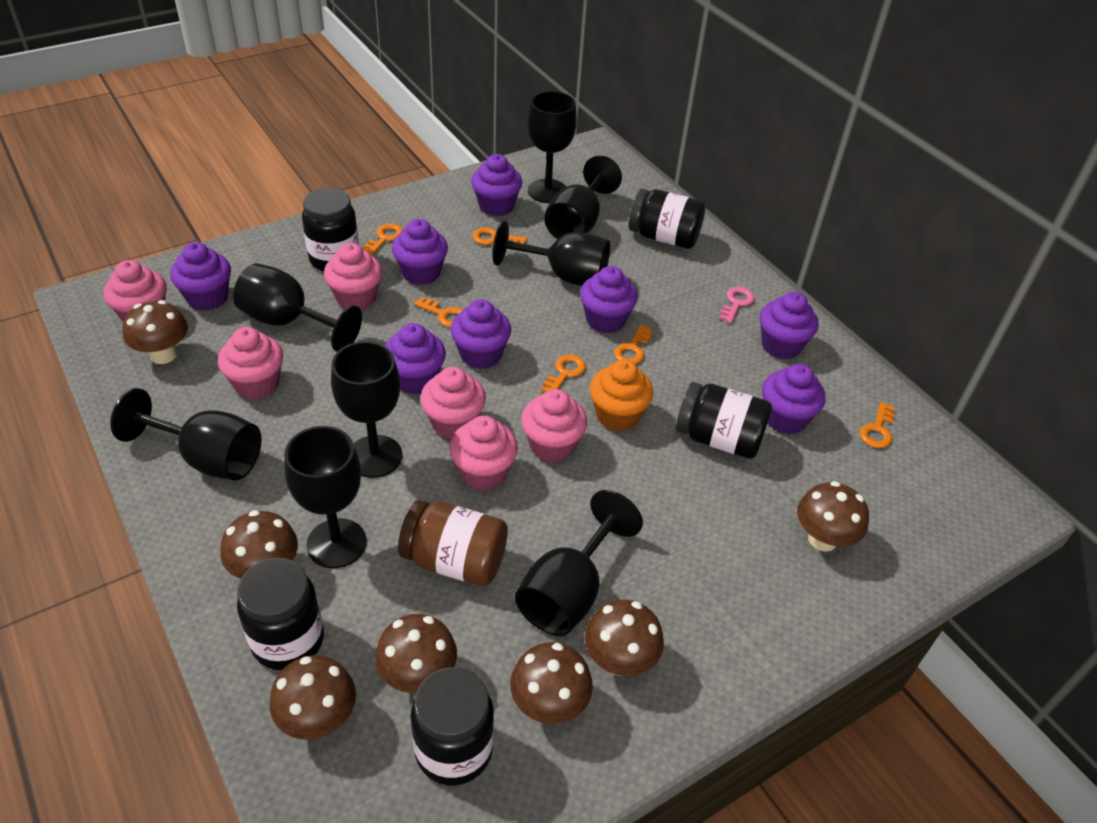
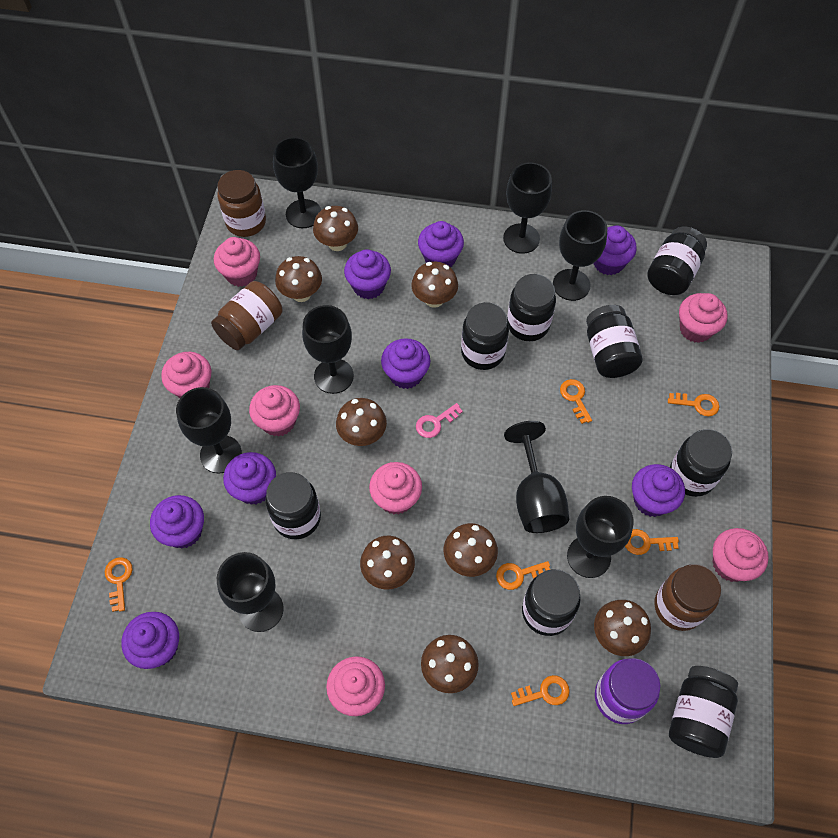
black jar: 5 -> 8
brown jar: 1 -> 3
brown mushroom: 7 -> 8
orange cupcake: 1 -> 0
pink cupcake: 6 -> 7
purple jar: 0 -> 1

